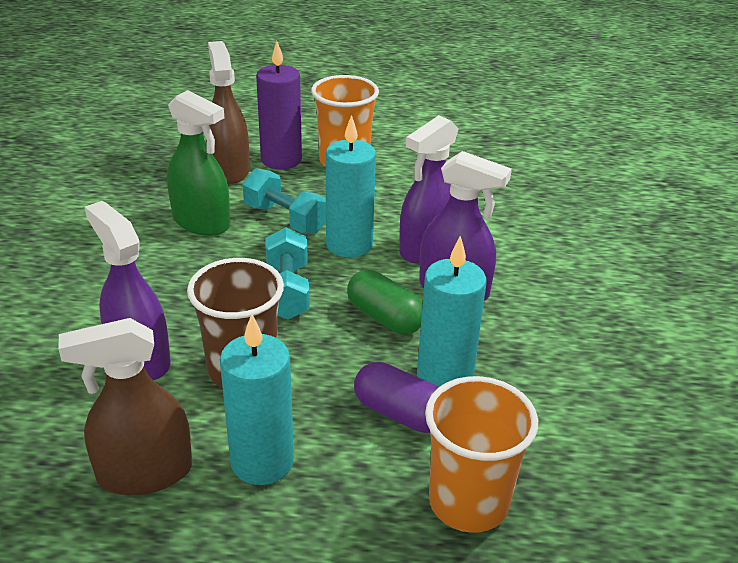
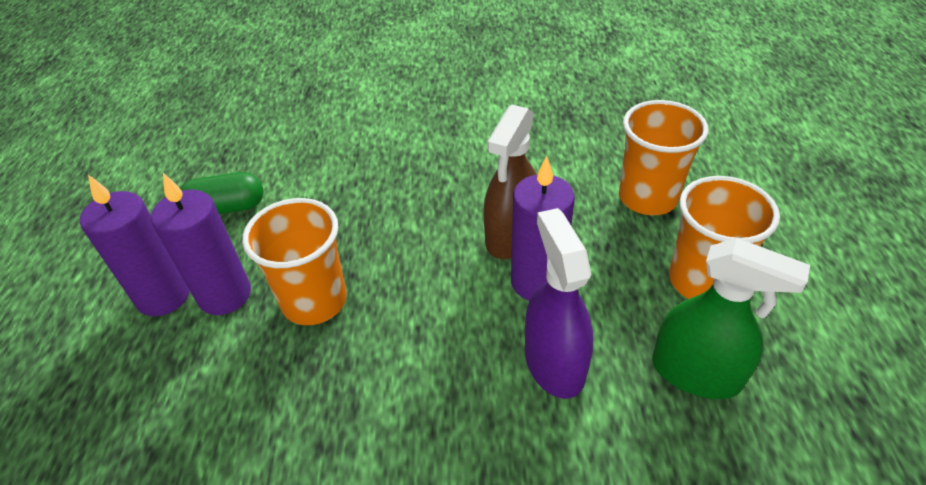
brown cup: 1 -> 0
brown spray bottle: 2 -> 1
orange cup: 2 -> 3
purple candle: 1 -> 3
purple capsule: 1 -> 0
purple spray bottle: 3 -> 1
turquoise candle: 3 -> 0
turquoise dumbbell: 2 -> 0

